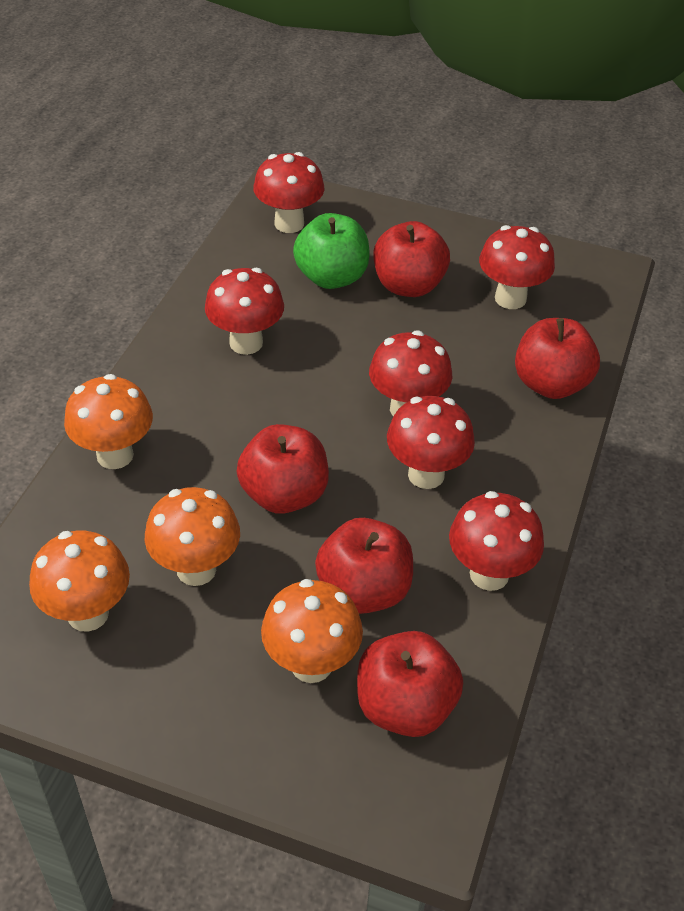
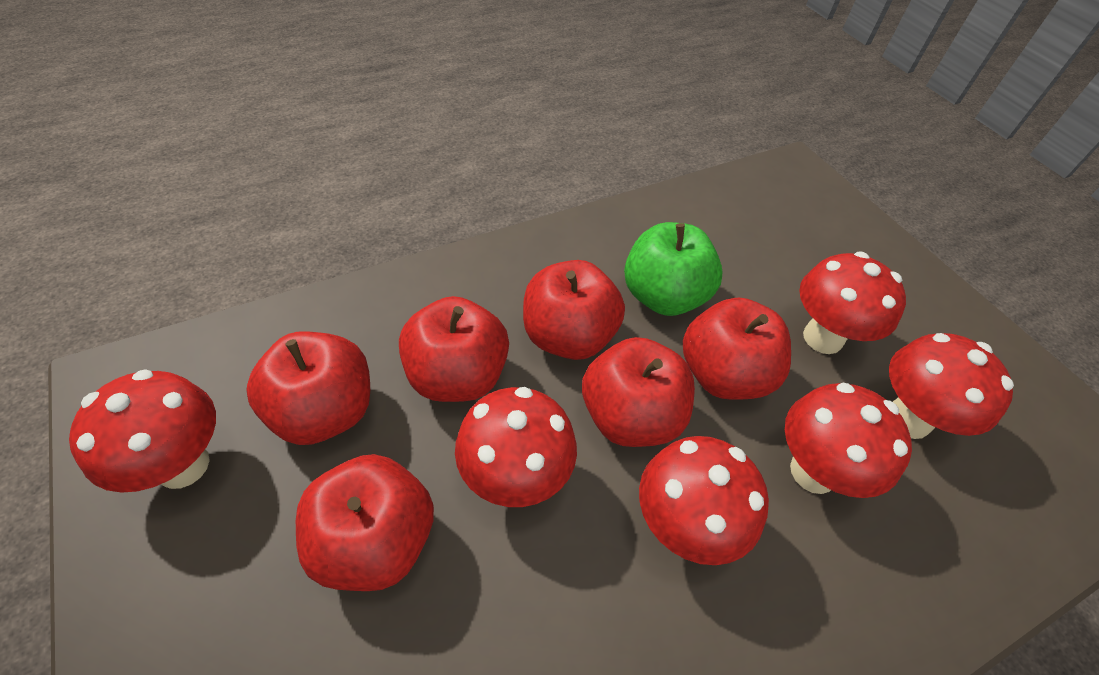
orange mushroom: 4 -> 0
red apple: 5 -> 6

